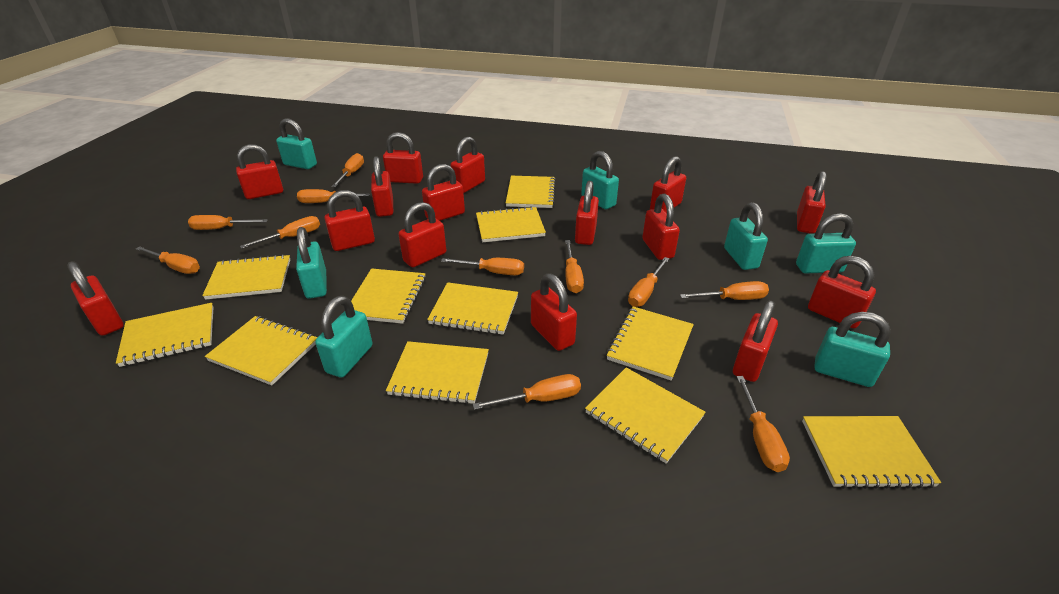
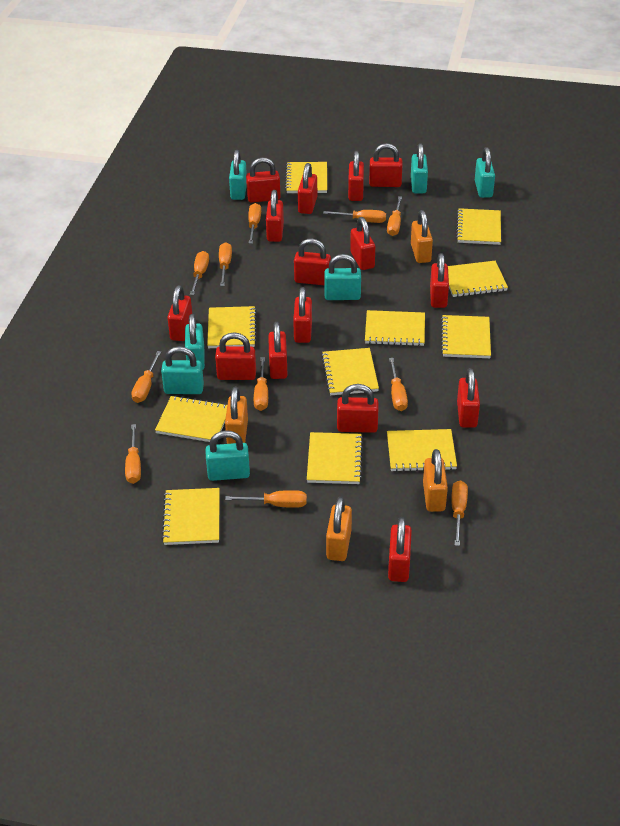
orange padlock: 0 -> 4

